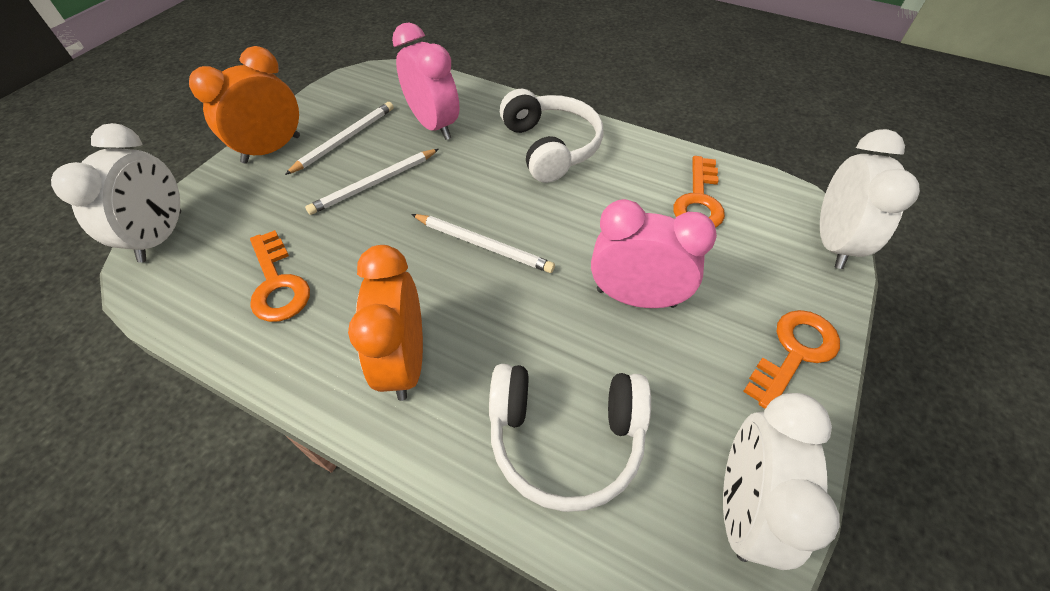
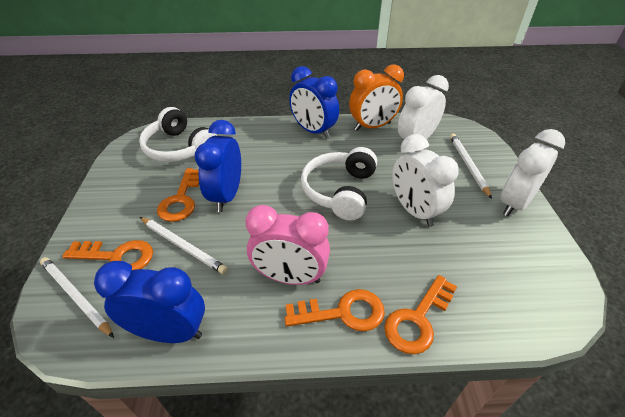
blue clock: 0 -> 3
orange clock: 2 -> 1
orange key: 3 -> 4
pink clock: 2 -> 1

